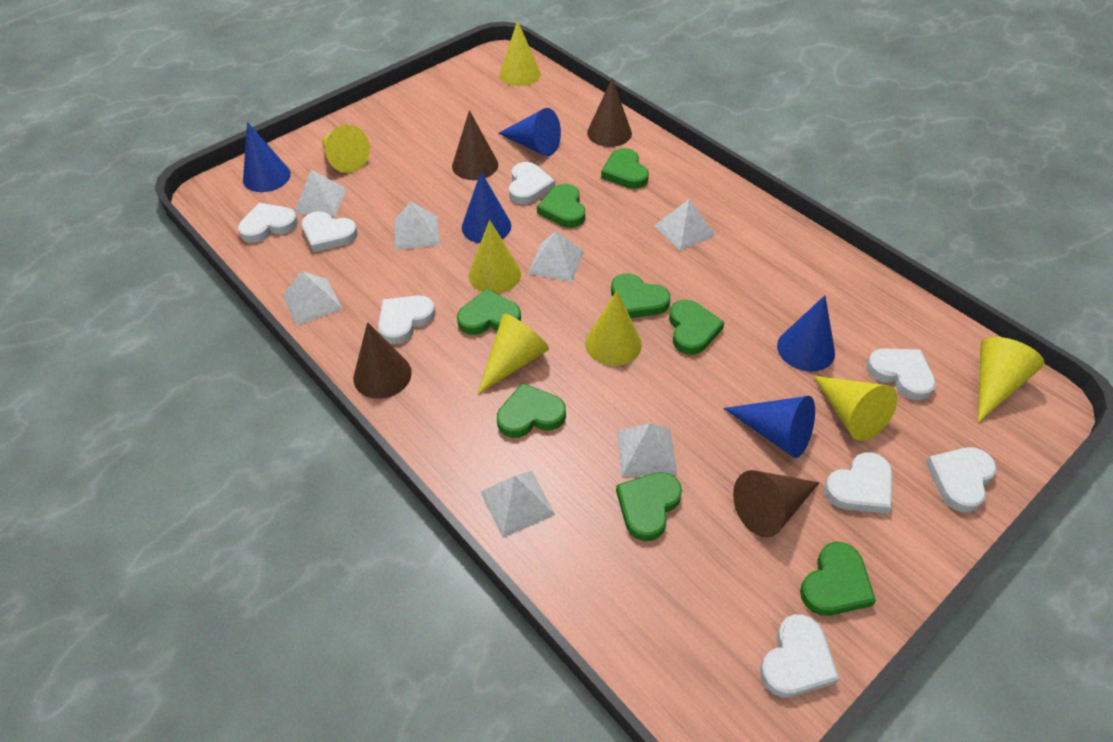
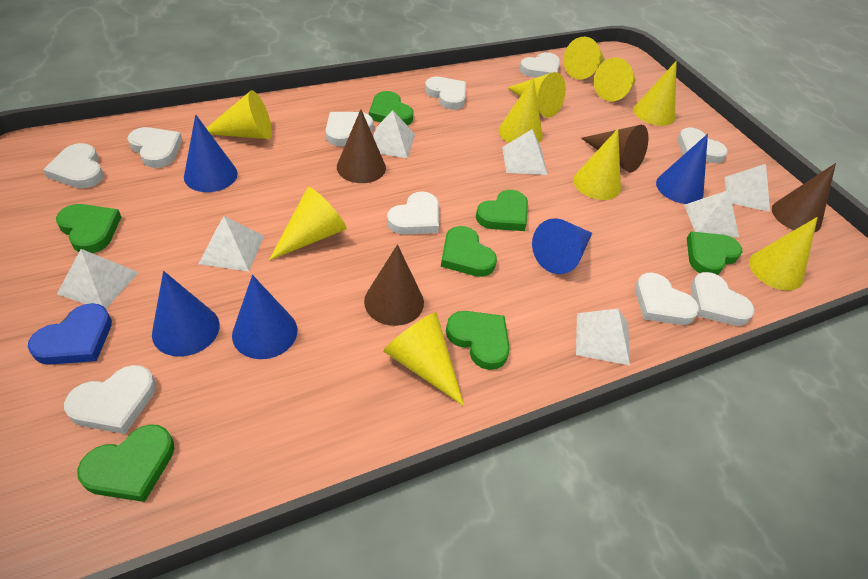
blue heart: 0 -> 1
green heart: 8 -> 7
white heart: 8 -> 10
yellow cone: 7 -> 10

